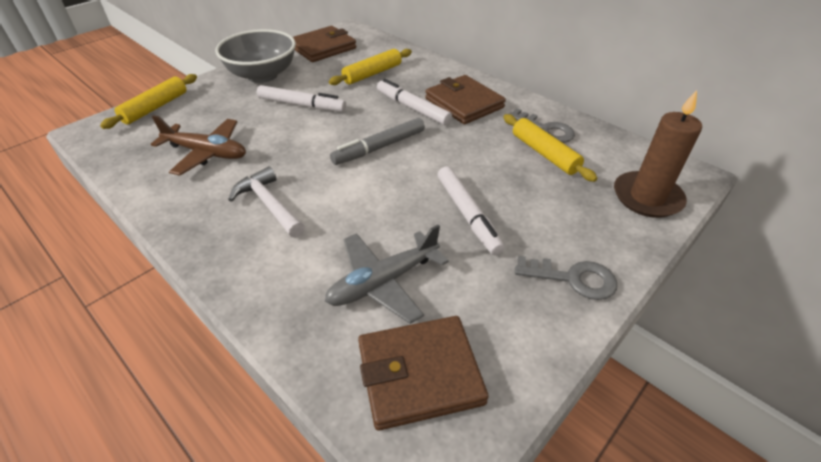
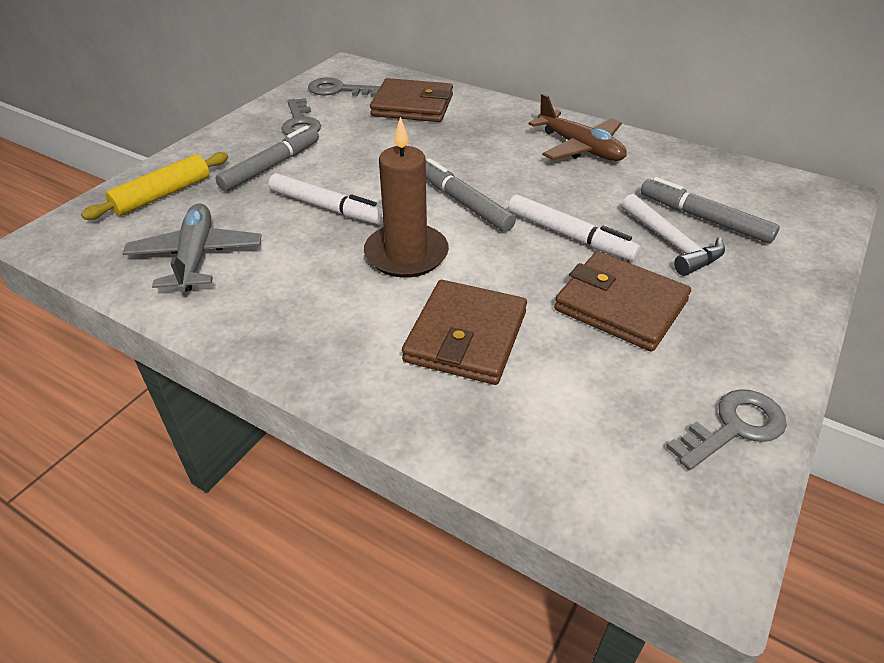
grey bowl: 1 -> 0
grey key: 2 -> 3
grey marker: 1 -> 3
white marker: 3 -> 2
yellow rolling pin: 3 -> 1

